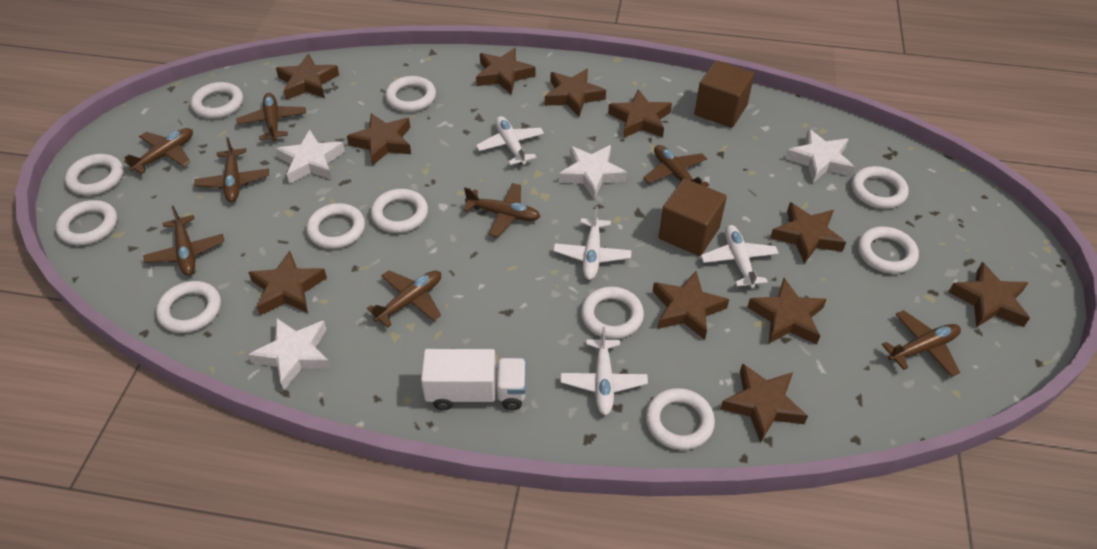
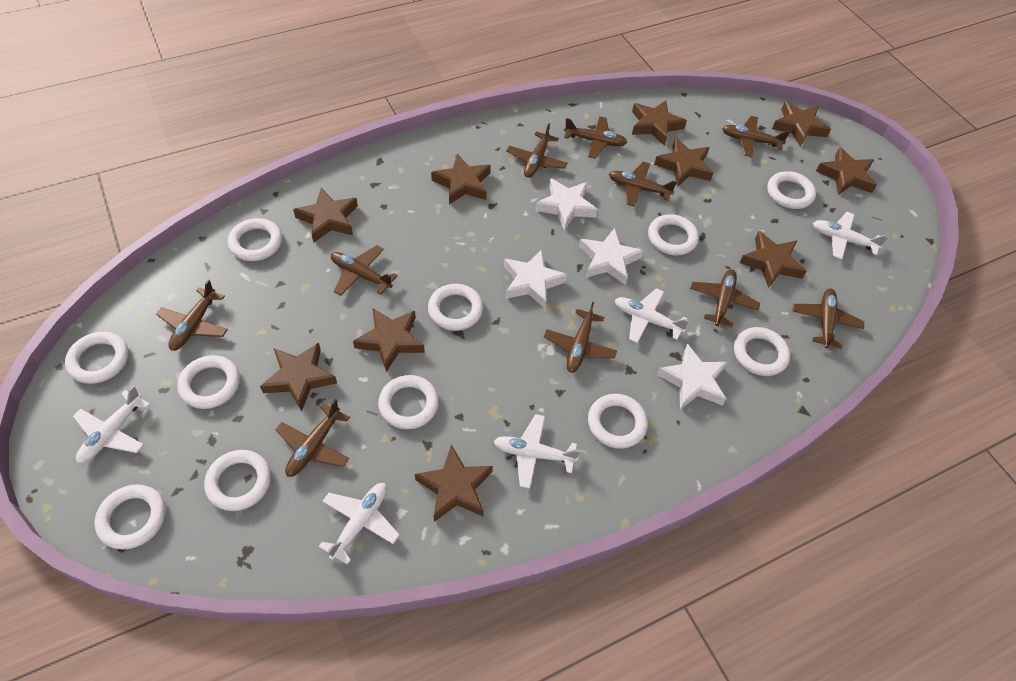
brown cube: 2 -> 0
brown plane: 8 -> 10
brown star: 11 -> 10
white plane: 4 -> 5
white truck: 1 -> 0

